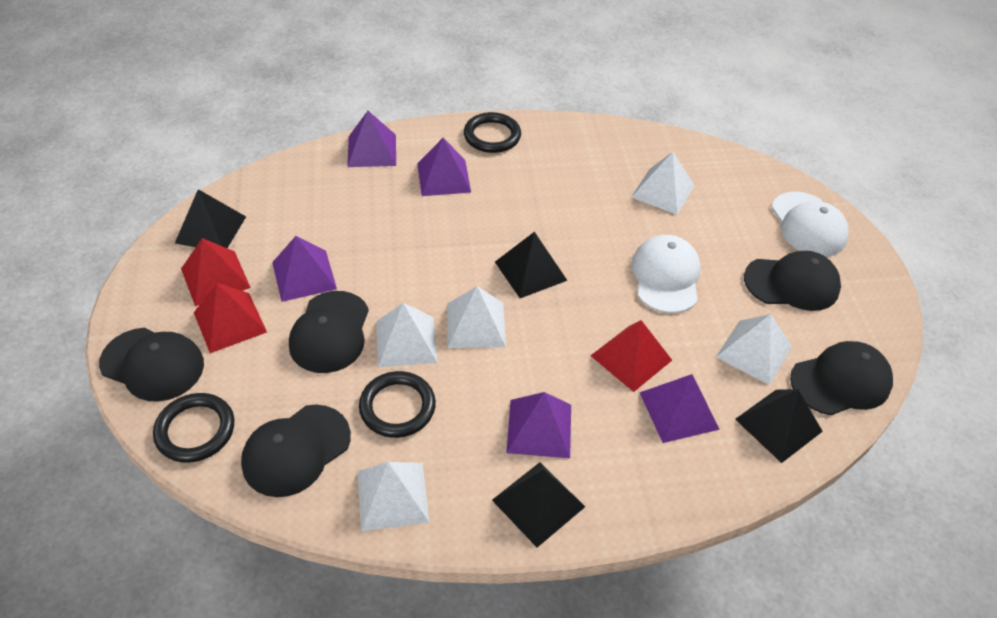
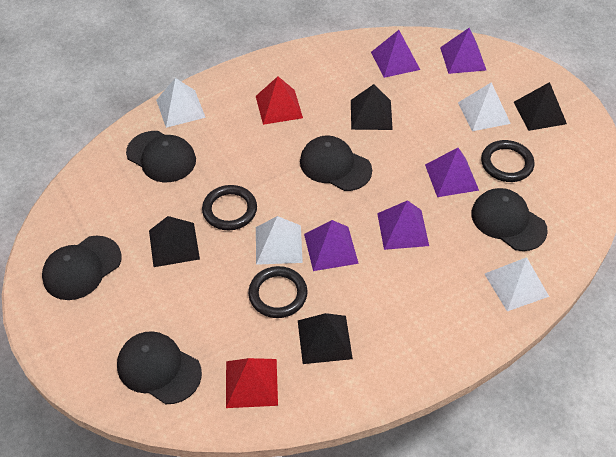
red pyramid: 3 -> 2
white cap: 2 -> 0
white pyramid: 5 -> 4

